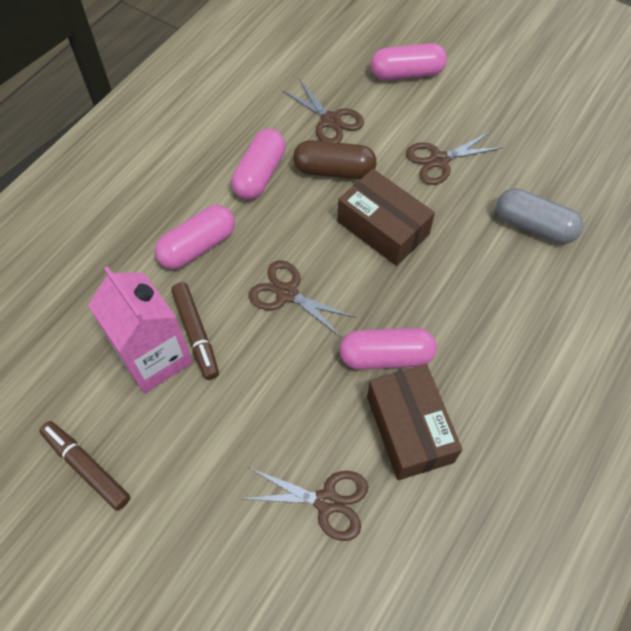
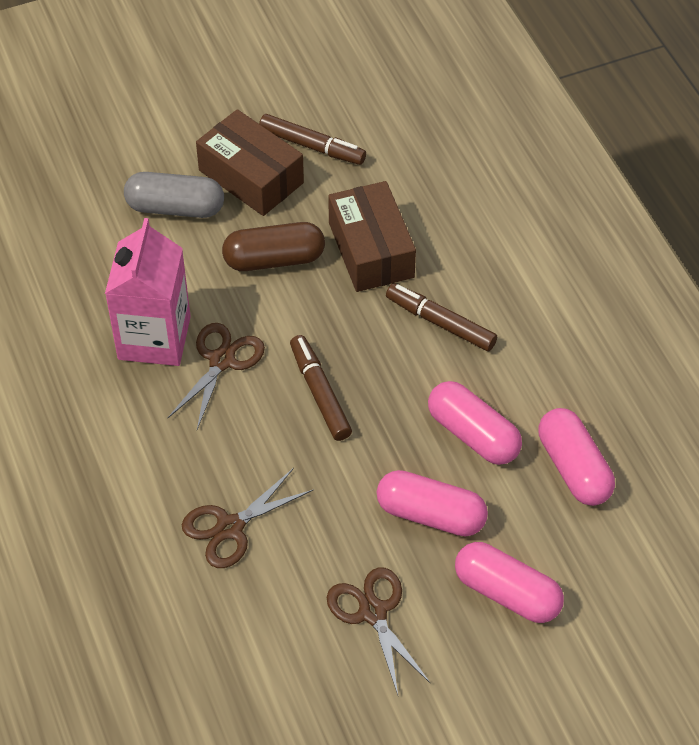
brown marker: 2 -> 3
brown scissors: 4 -> 3

